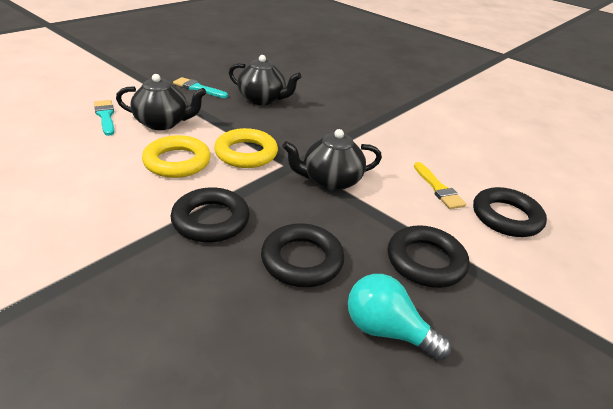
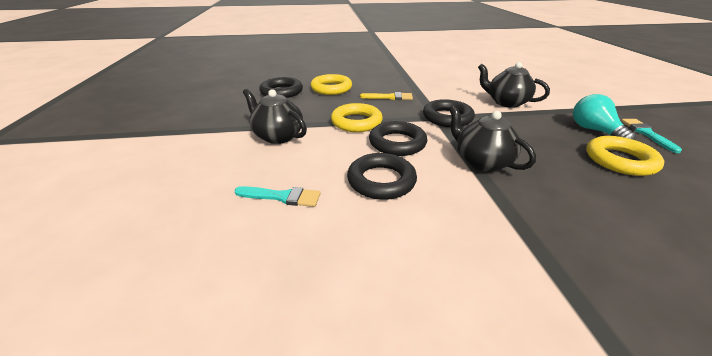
yellow ring: 2 -> 3

